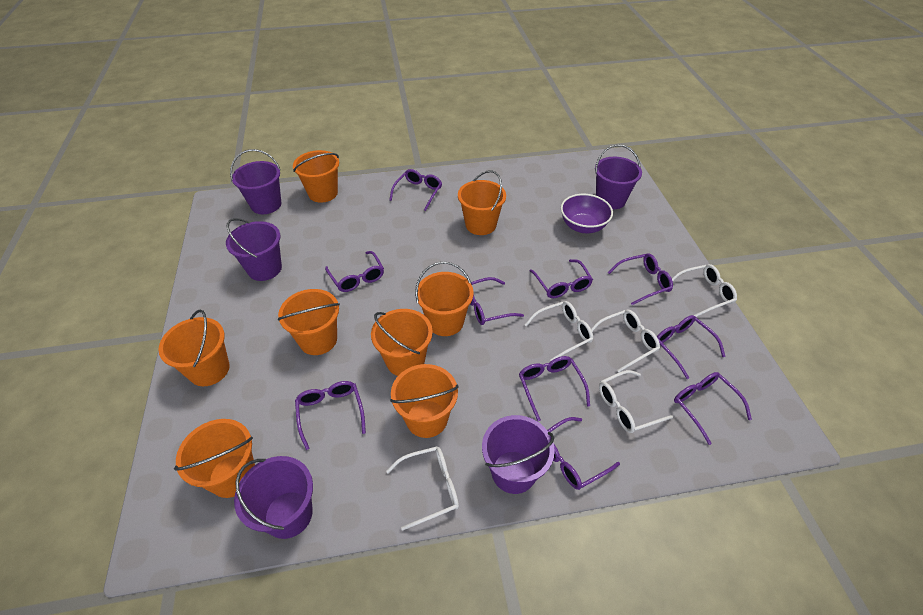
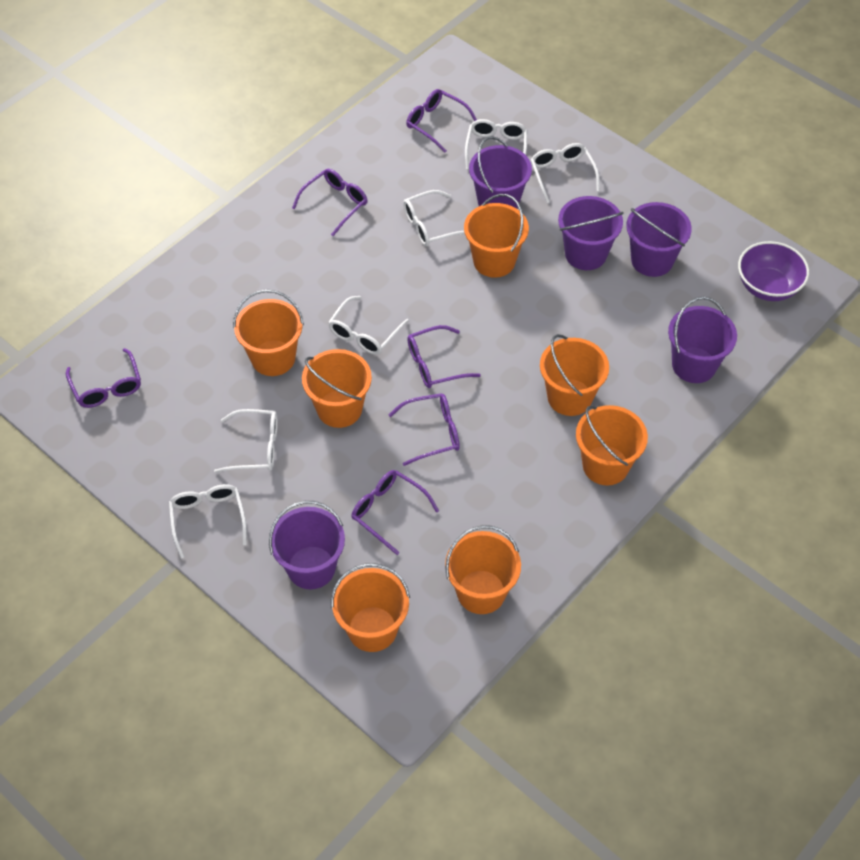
orange bucket: 8 -> 7
purple glasses: 10 -> 6
white glasses: 5 -> 6

